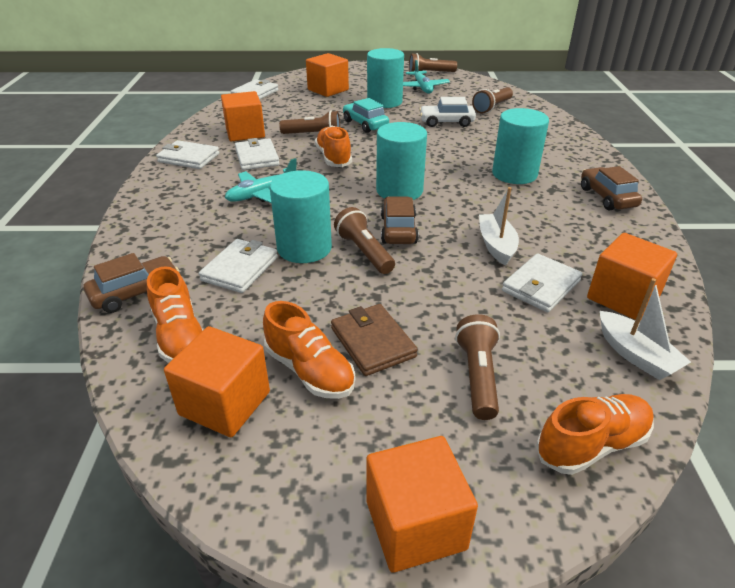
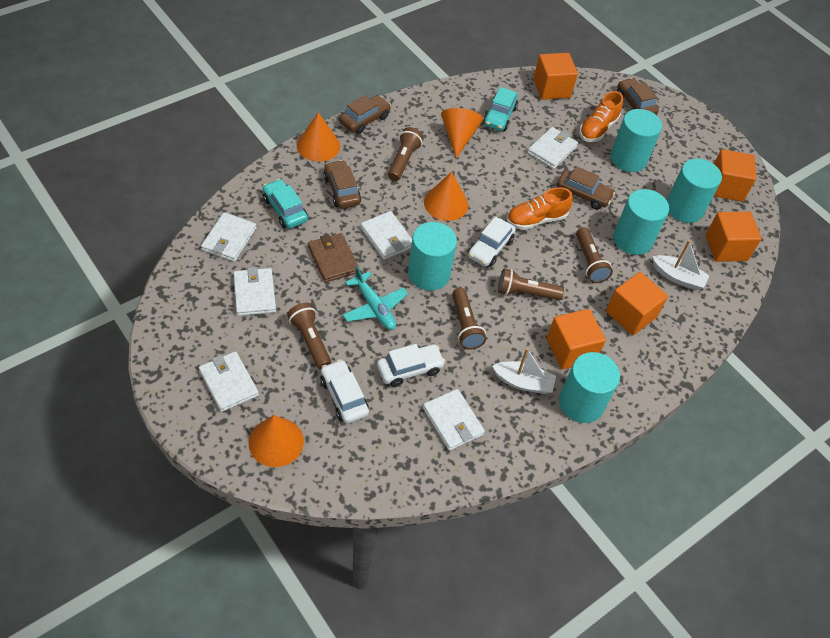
brown car: 3 -> 4
orange cone: 0 -> 4
orange shoe: 4 -> 2
turquoise car: 1 -> 2
turquoise cylinder: 4 -> 5
turquoise plane: 2 -> 1
white car: 1 -> 3
white wallet: 5 -> 6

